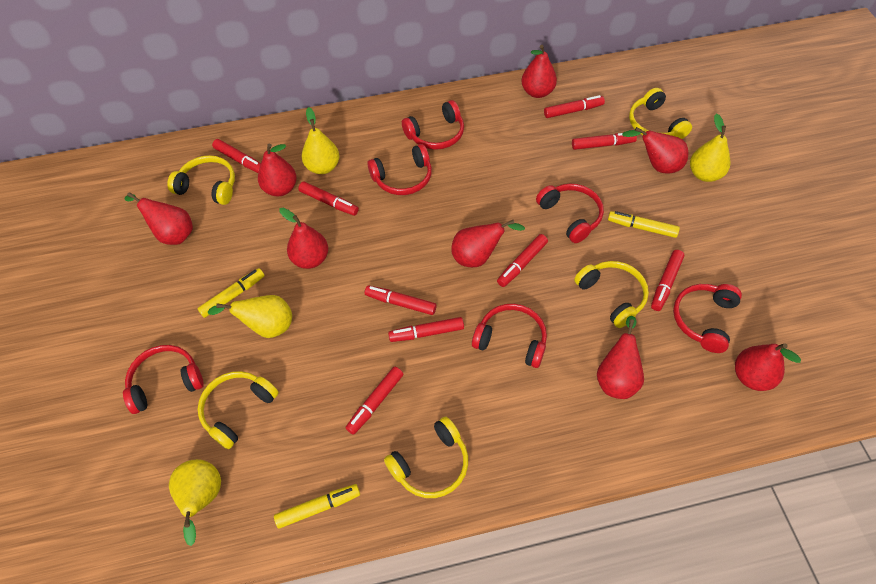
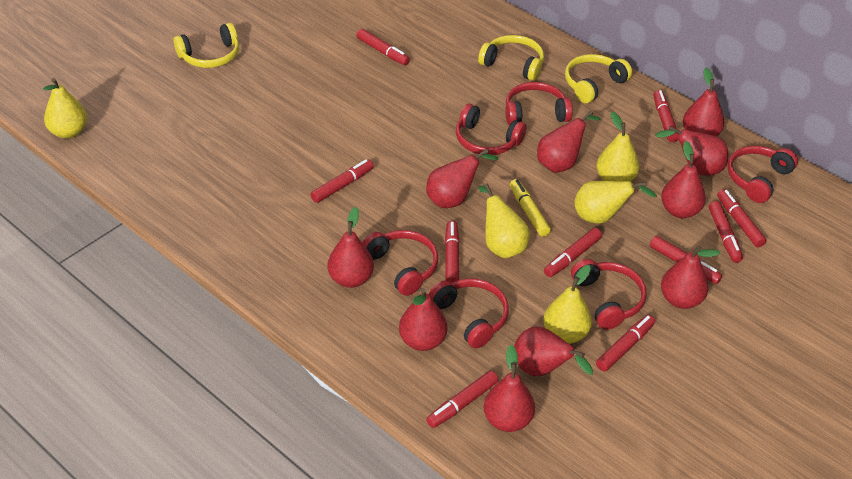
red marker: 9 -> 10
red pear: 8 -> 10
yellow headphones: 5 -> 3
yellow marker: 3 -> 1
yellow pear: 4 -> 5

